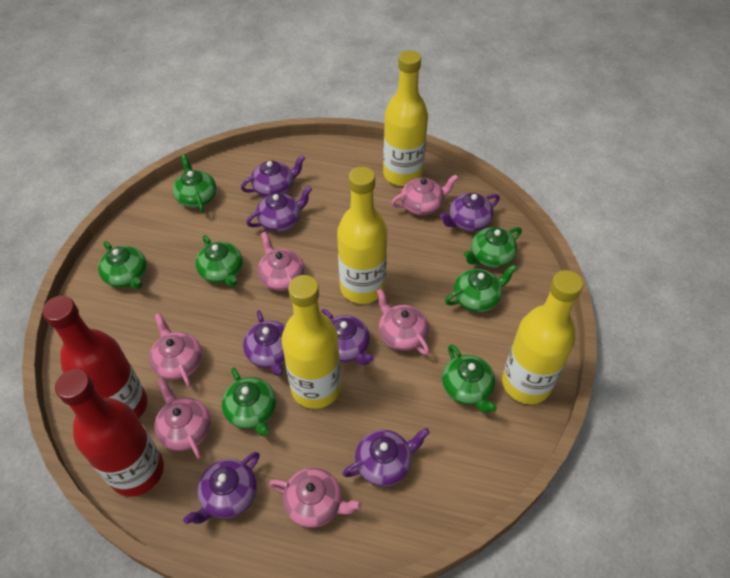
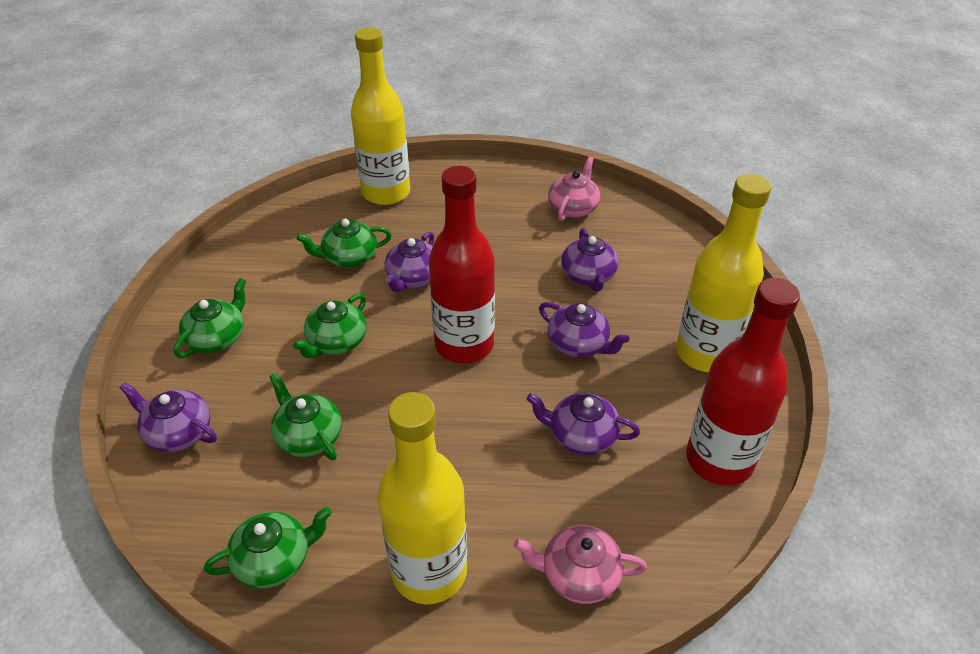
green teapot: 7 -> 5
pink teapot: 6 -> 2
purple teapot: 7 -> 5
yellow bottle: 4 -> 3

